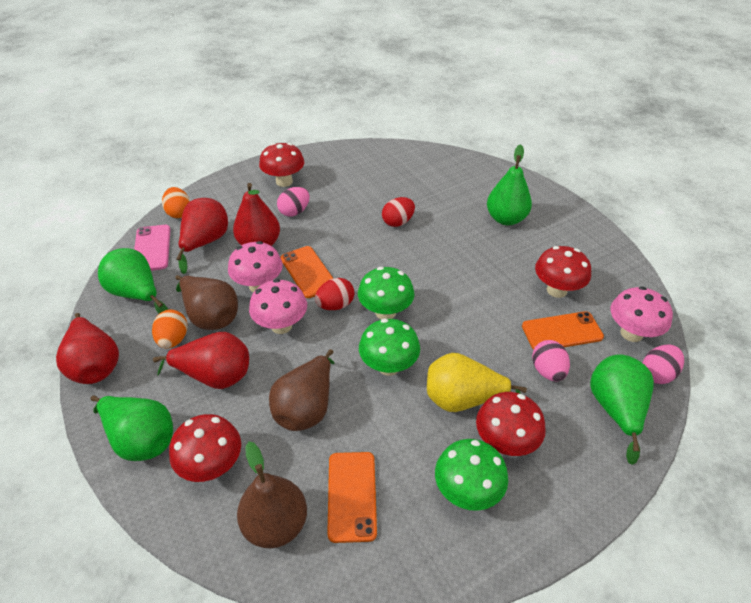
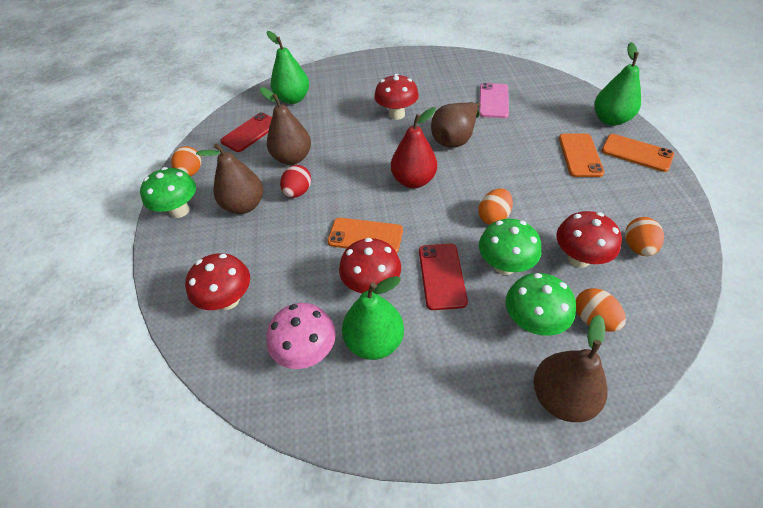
brown pear: 3 -> 4
green pear: 4 -> 3
orange egg: 2 -> 4
pink egg: 3 -> 0
pink mushroom: 3 -> 1
red egg: 2 -> 1
red pear: 4 -> 1
red phone: 0 -> 2
yellow pear: 1 -> 0

